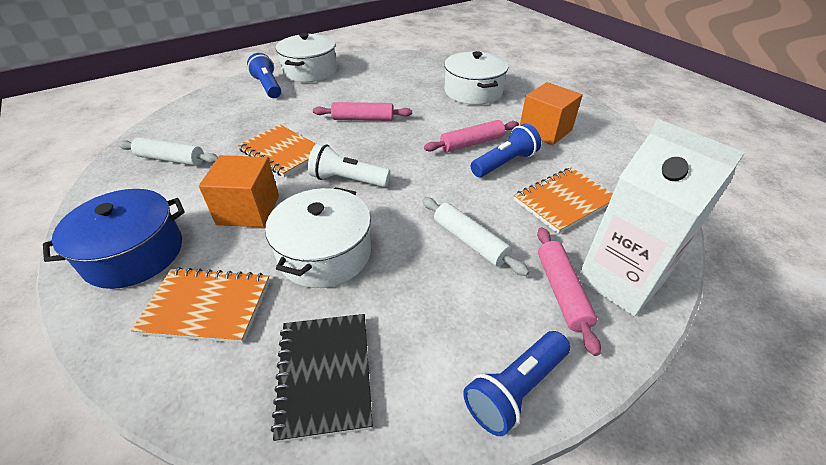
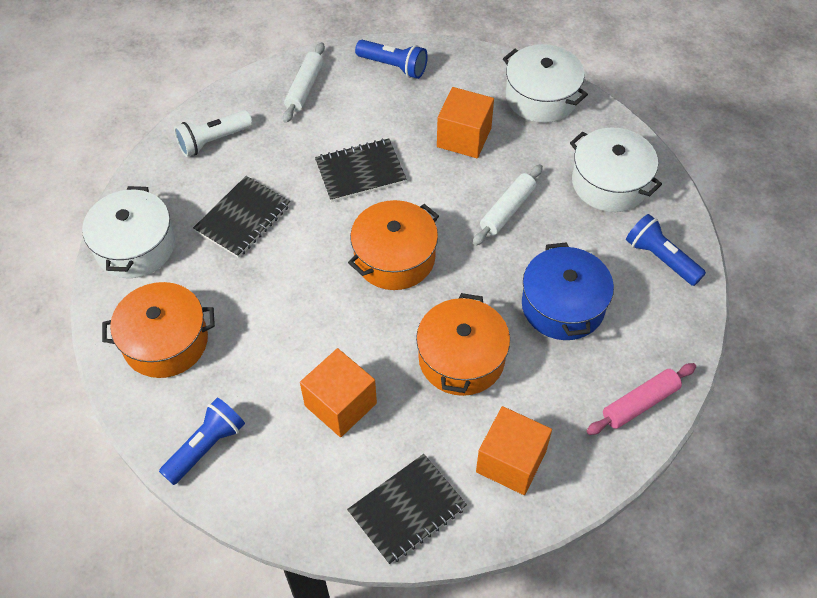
black notebook: 1 -> 3
orange cube: 2 -> 3
orange notebook: 3 -> 0
orange pot: 0 -> 3
pink rolling pin: 3 -> 1
white carton: 1 -> 0

